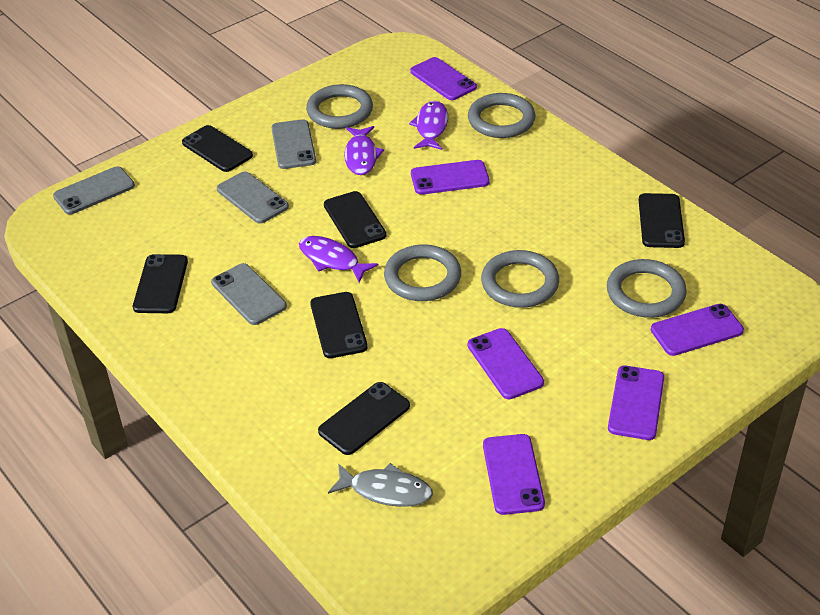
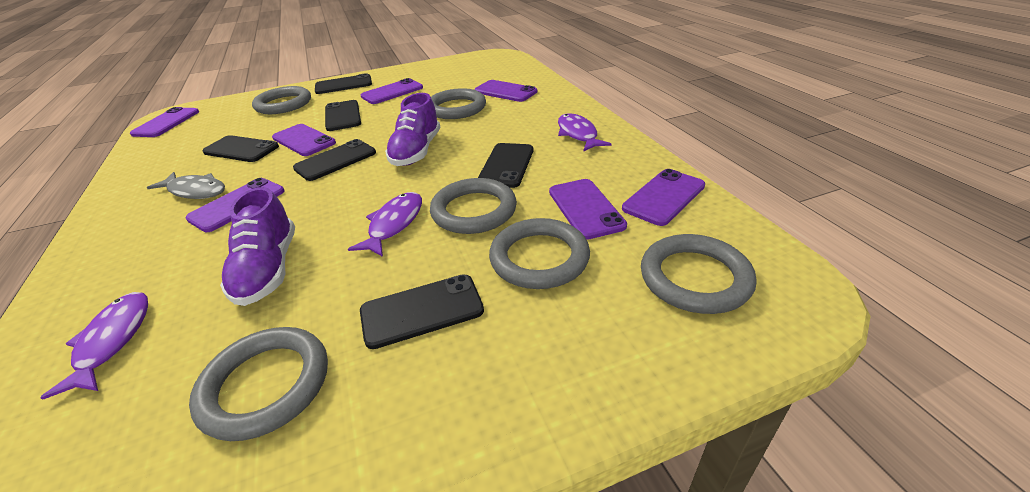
grey phone: 4 -> 0
grey ring: 5 -> 6
purple phone: 6 -> 7
purple shoe: 0 -> 2

